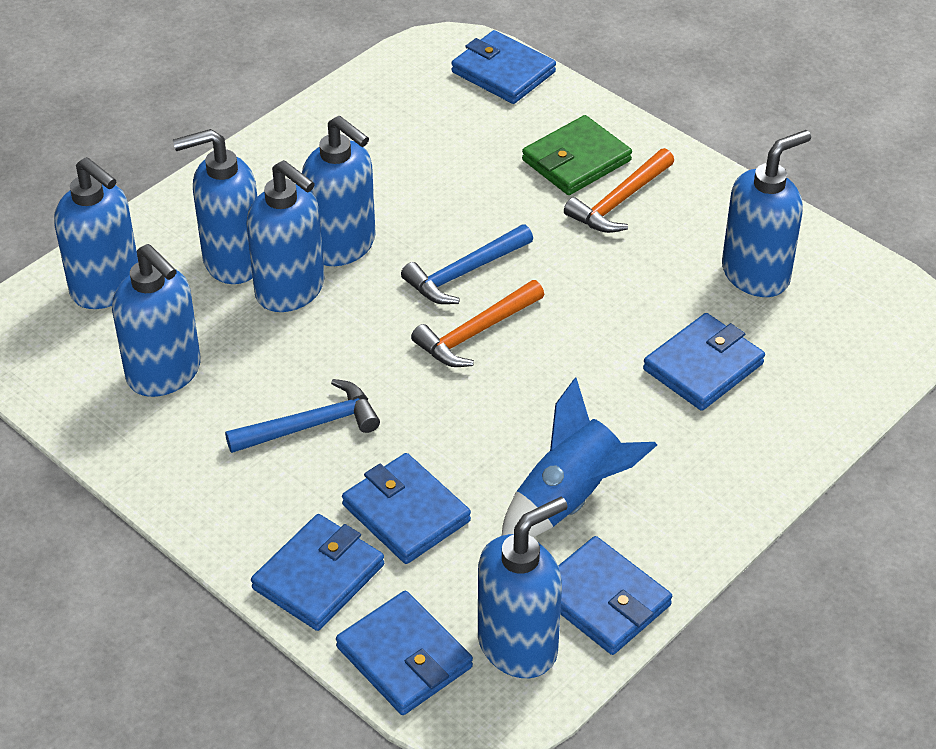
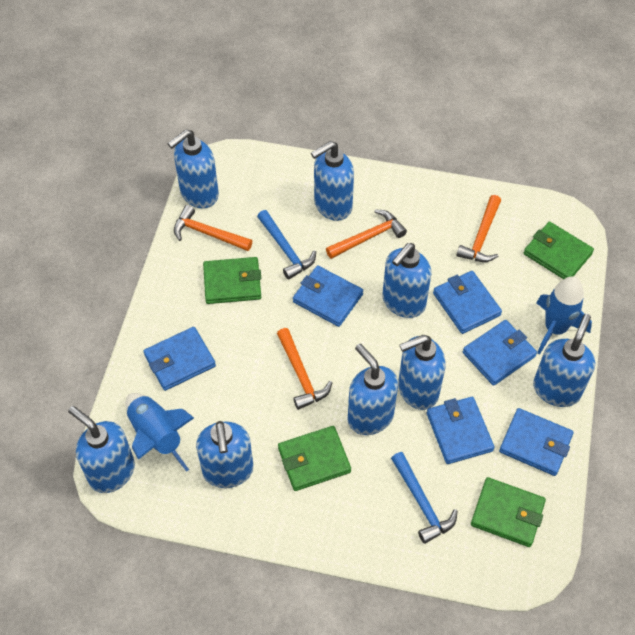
blue rocket: 1 -> 2
blue soap dispenser: 7 -> 8
green wallet: 1 -> 4
orange hammer: 2 -> 4

